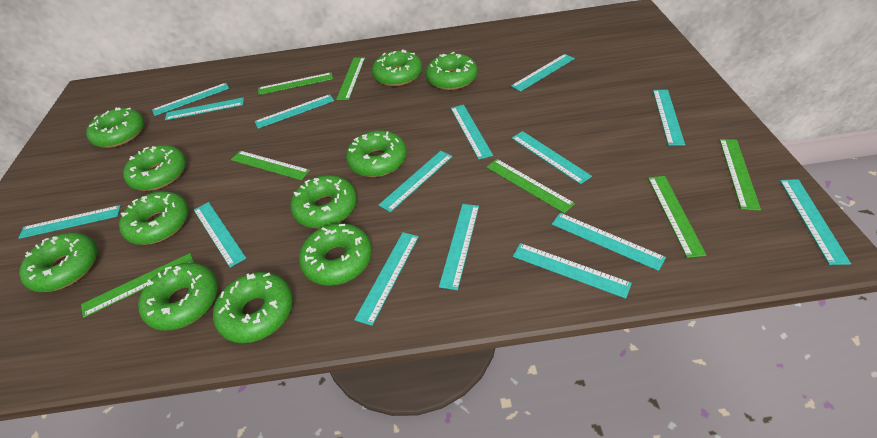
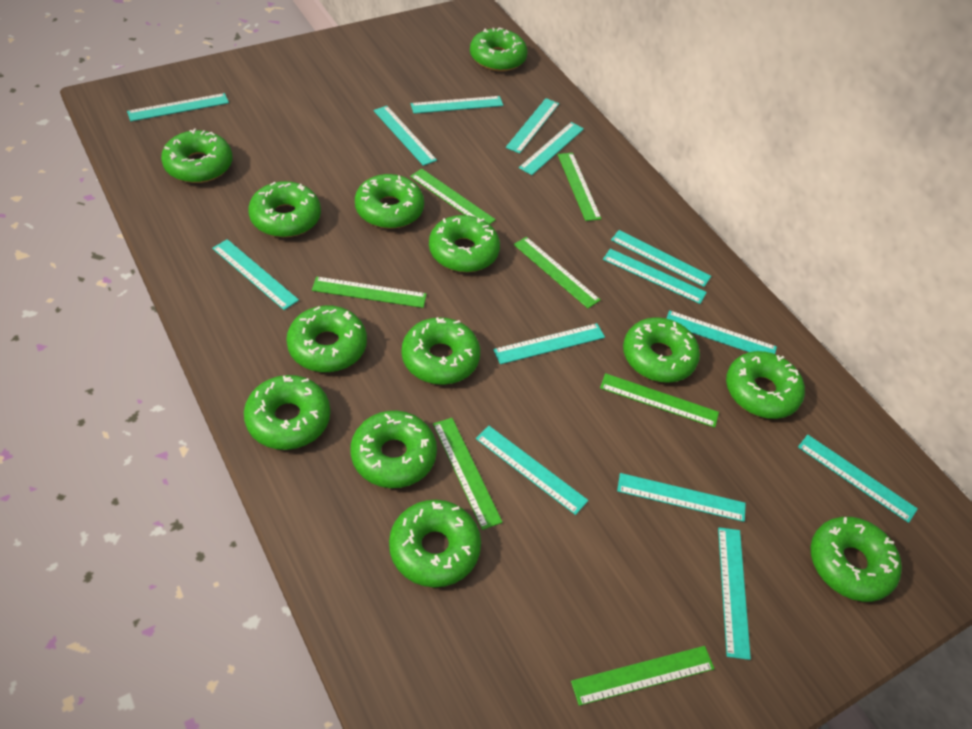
green donut: 11 -> 13
turquoise ruler: 15 -> 14

